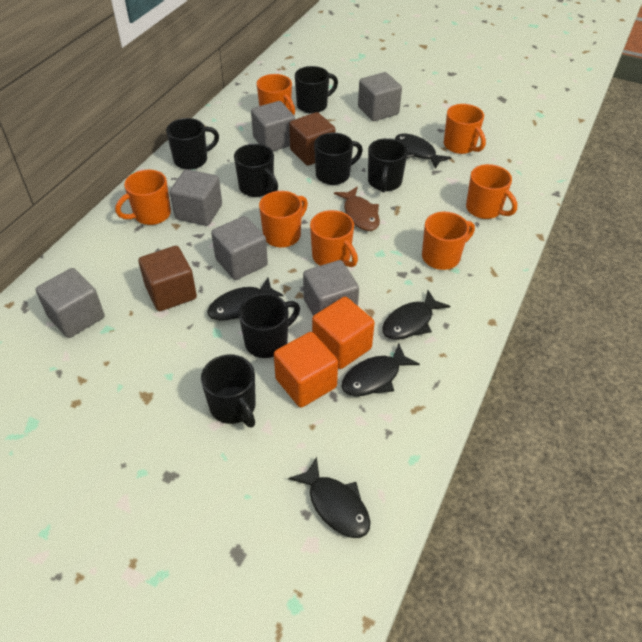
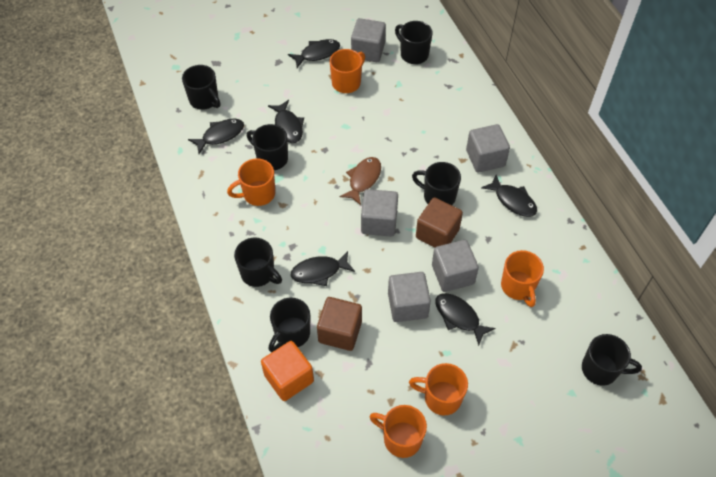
black fish: 5 -> 6
grey cube: 6 -> 5
orange cube: 2 -> 1
orange mug: 7 -> 5

